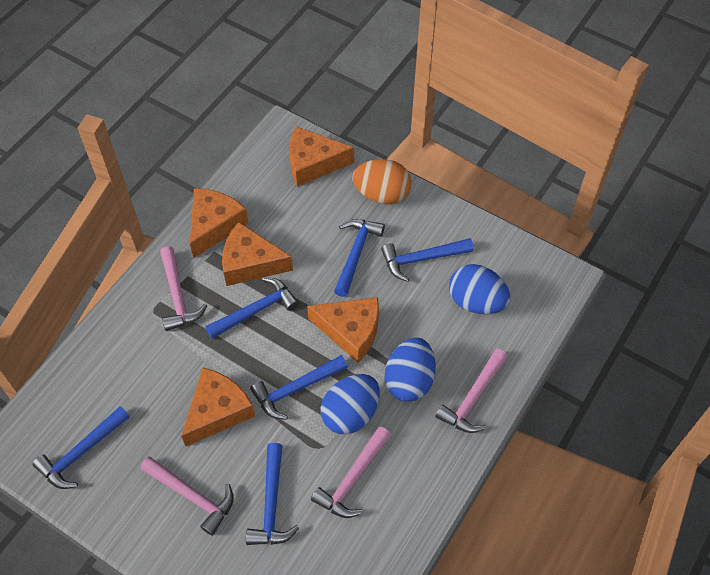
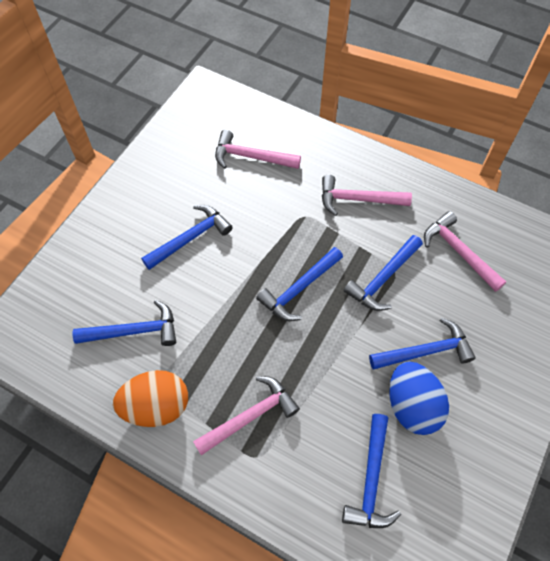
blue egg: 3 -> 1
orange cheese: 5 -> 0

